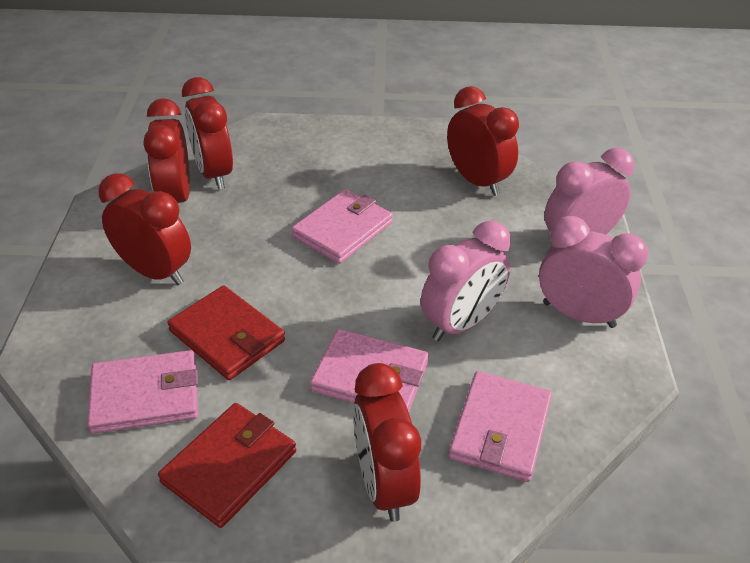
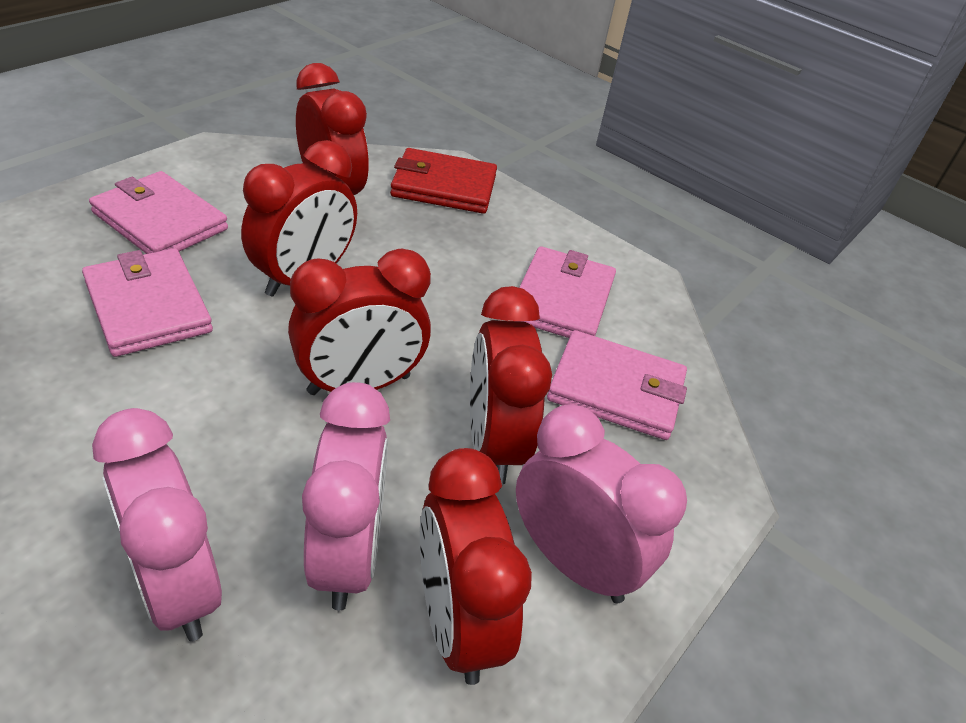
red wallet: 2 -> 1

